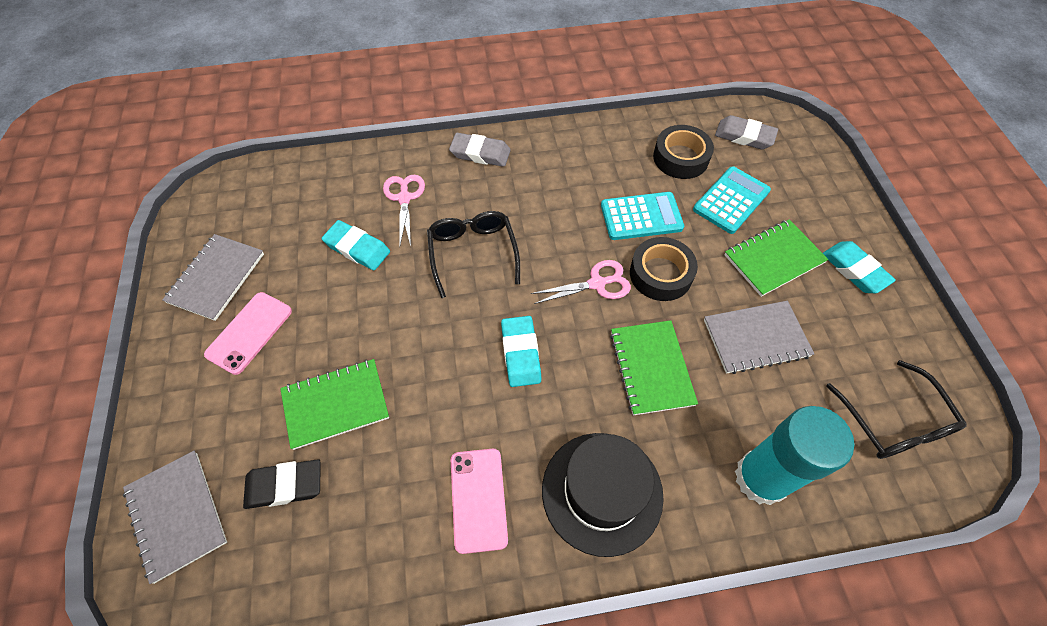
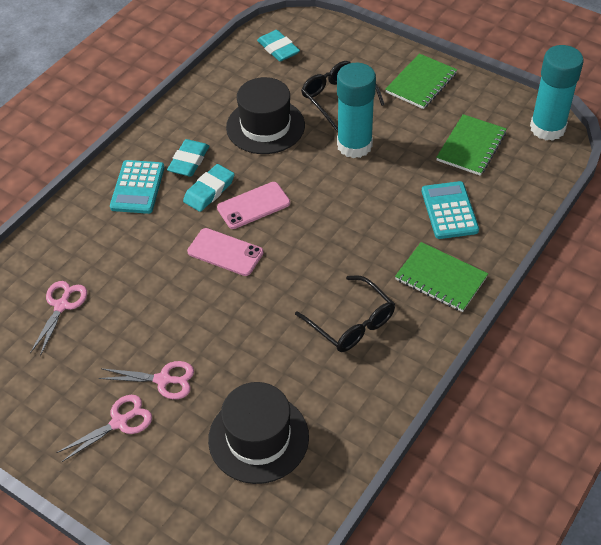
black eraser: 1 -> 0
black hat: 1 -> 2
black tape: 2 -> 0
grey eraser: 2 -> 0
grey notebook: 3 -> 0
pink scissors: 2 -> 3
turquoise glue stick: 1 -> 2

